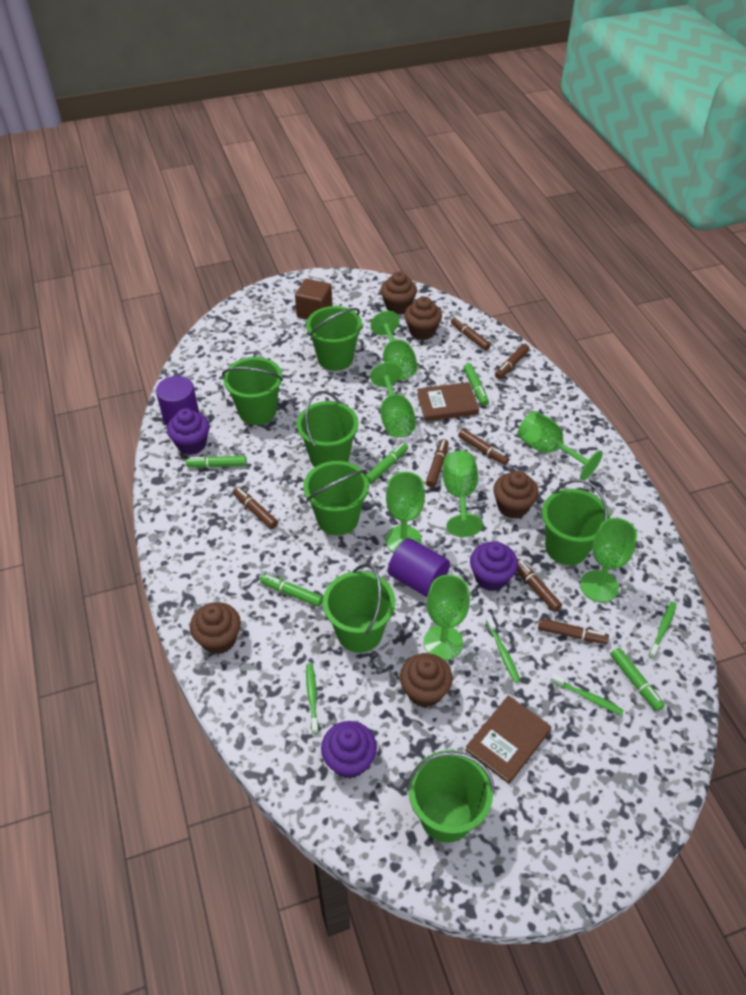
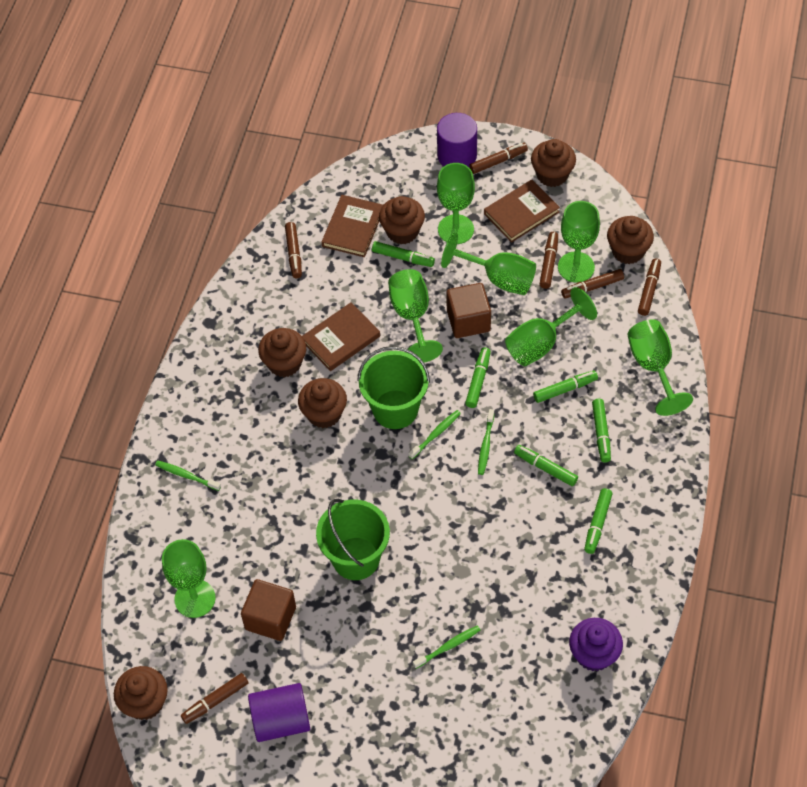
brown book: 2 -> 3
brown cube: 1 -> 2
brown cupcake: 5 -> 6
brown marker: 7 -> 6
green bucket: 7 -> 2
green marker: 5 -> 6
purple cupcake: 3 -> 1

